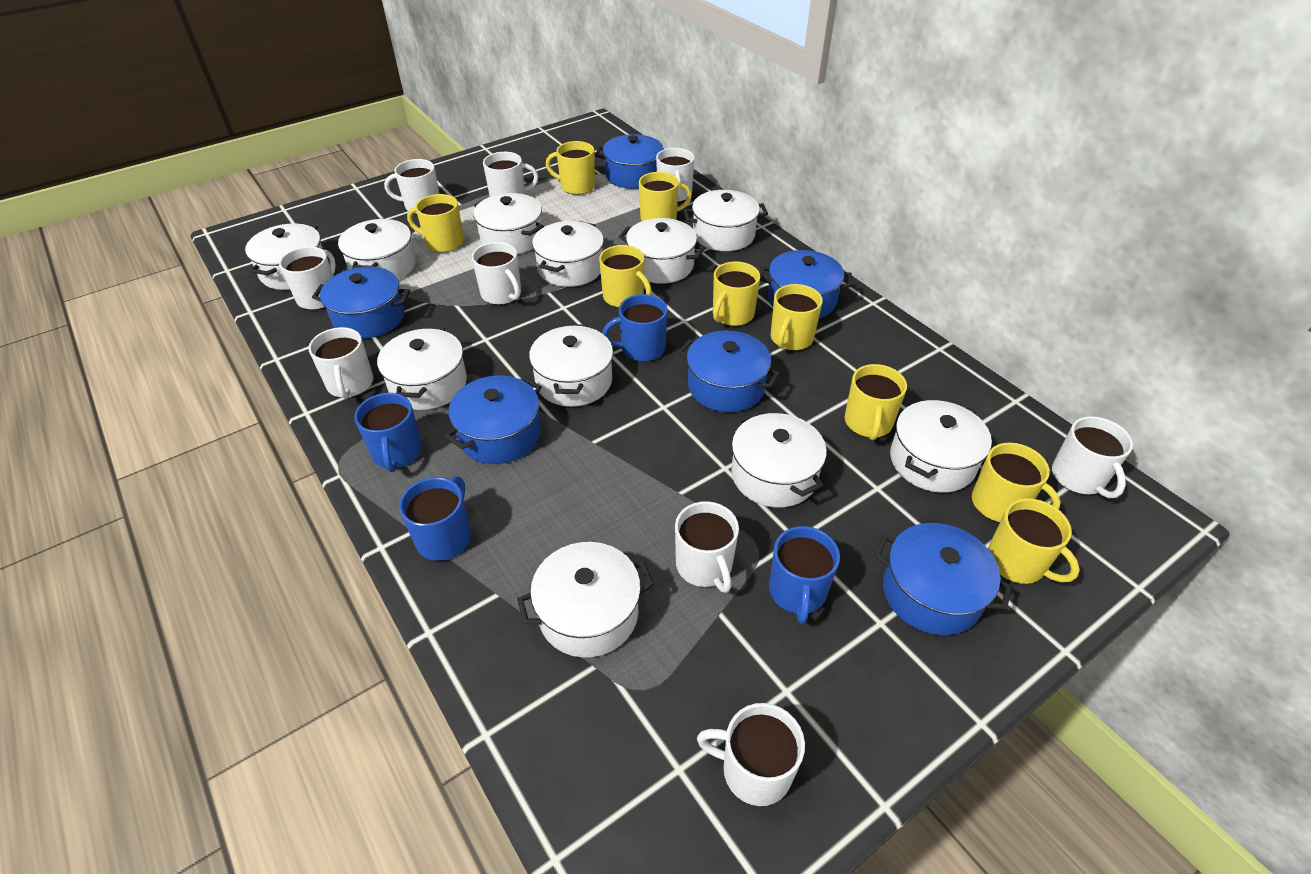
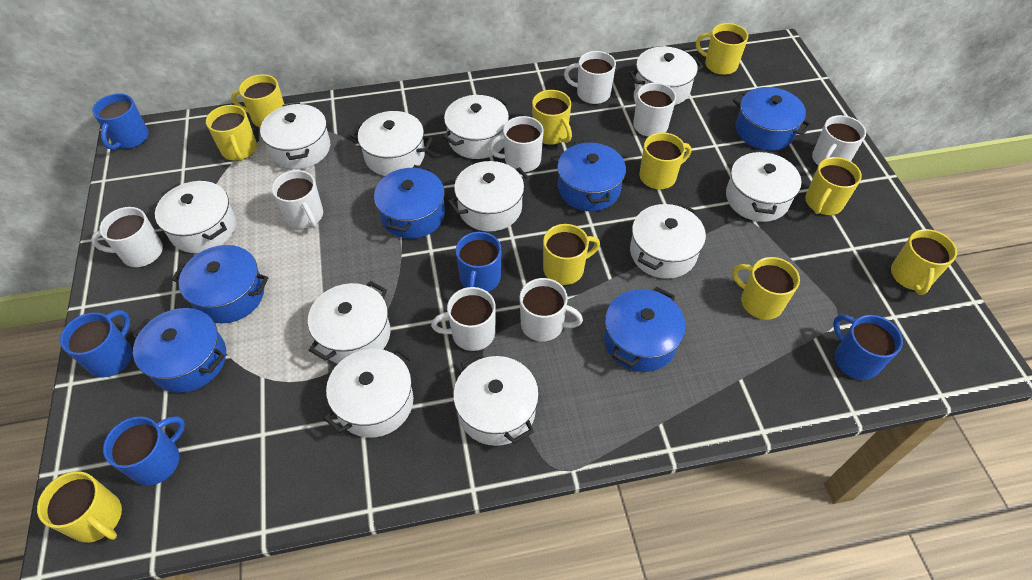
blue mug: 4 -> 5
white mug: 9 -> 8
yellow mug: 9 -> 10

